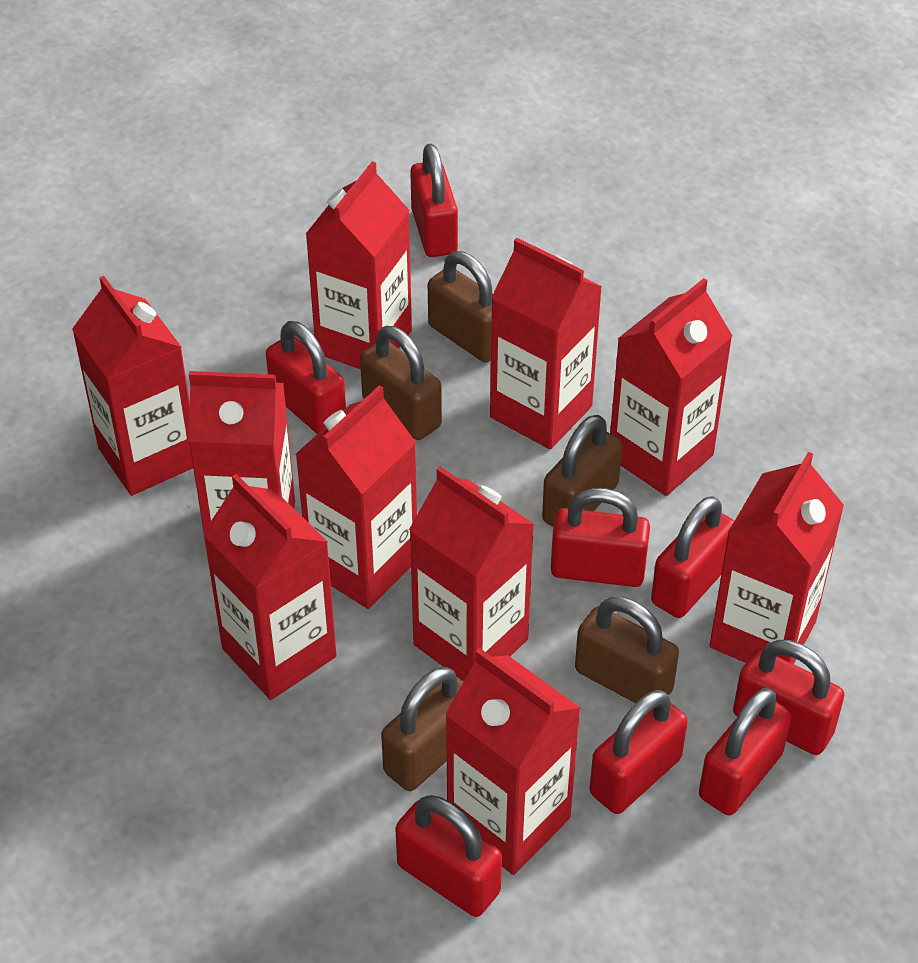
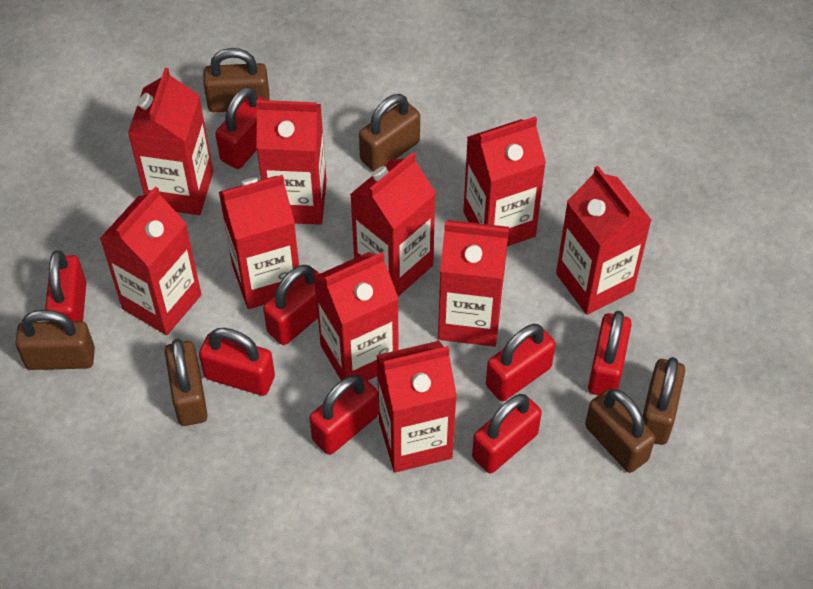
brown padlock: 5 -> 6

